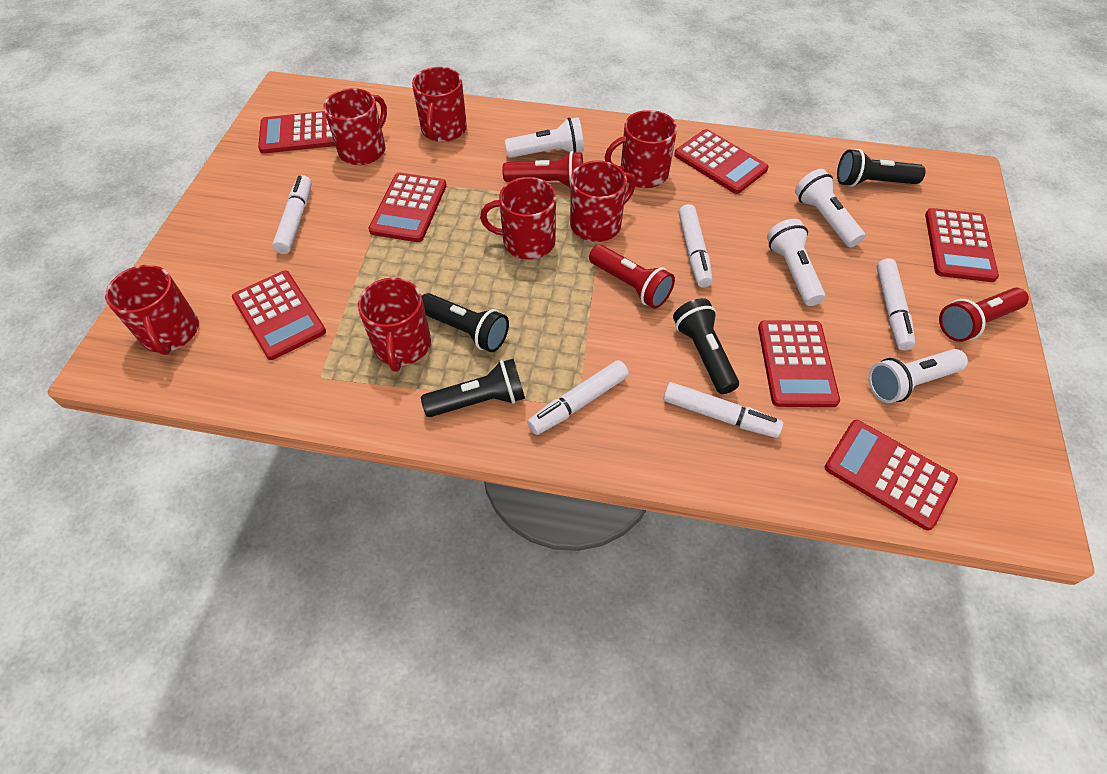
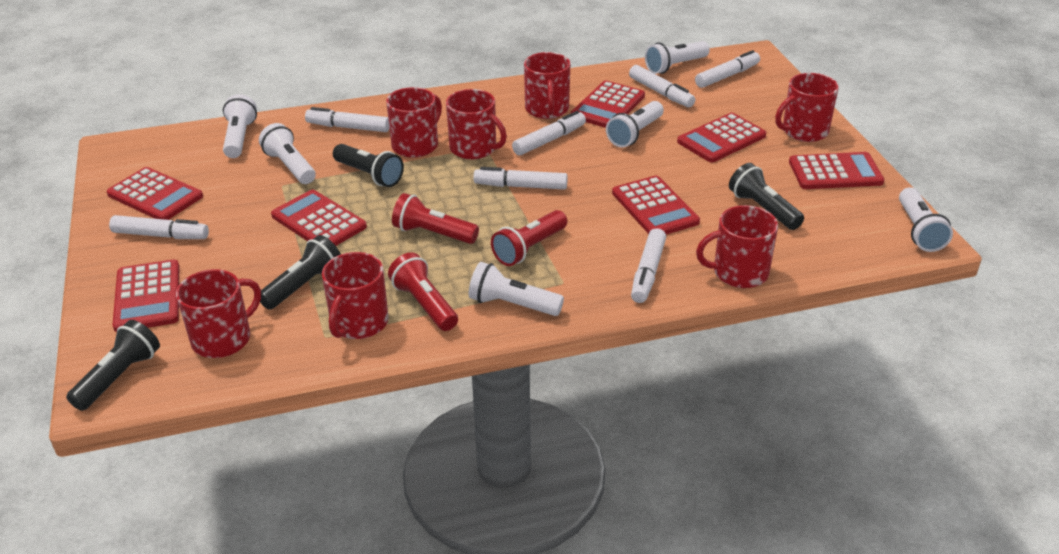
white flashlight: 4 -> 6
white marker: 5 -> 7

